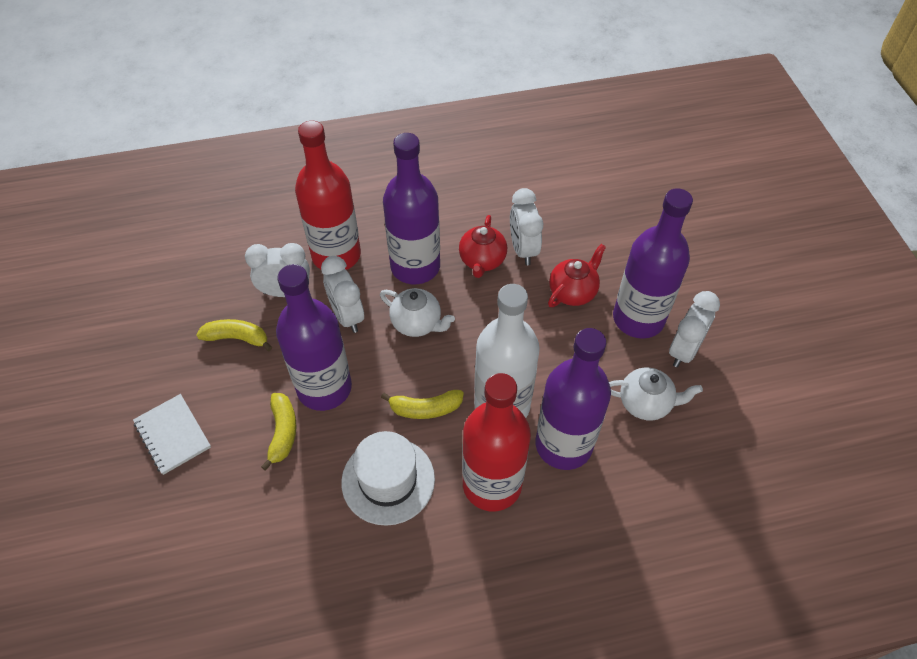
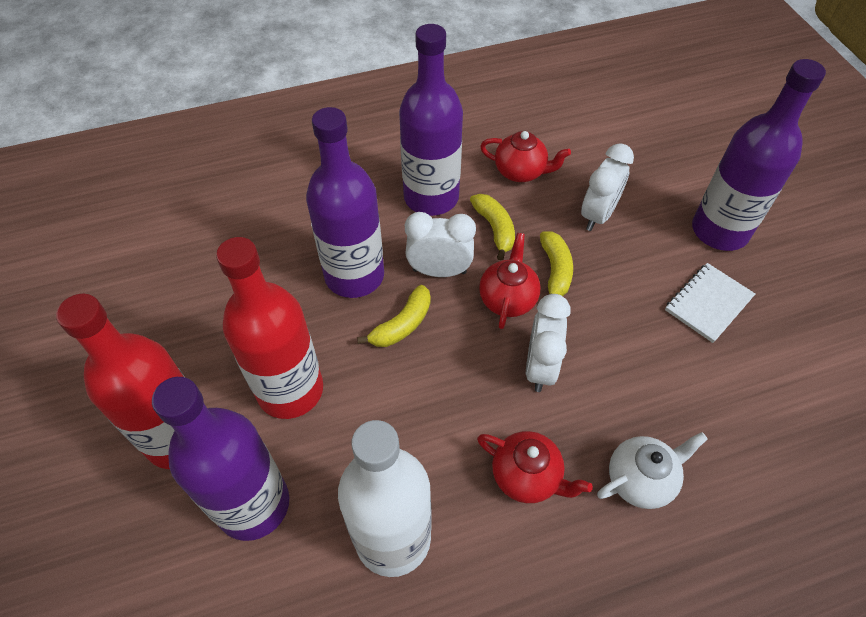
red teapot: 2 -> 3
white clock: 4 -> 3
white hat: 1 -> 0
white teapot: 2 -> 1

